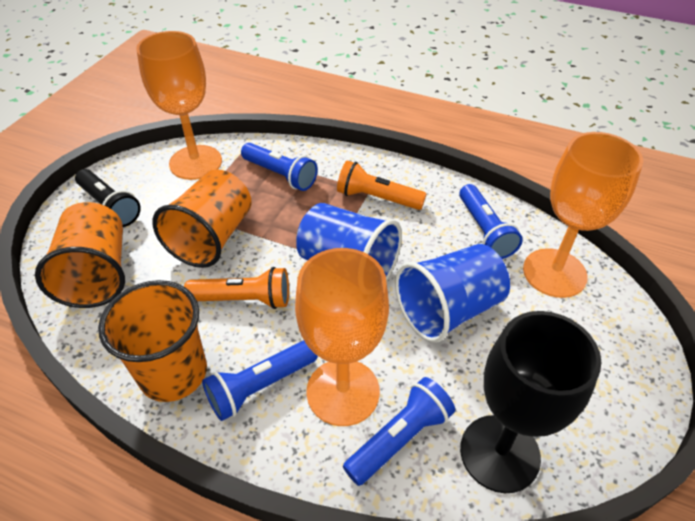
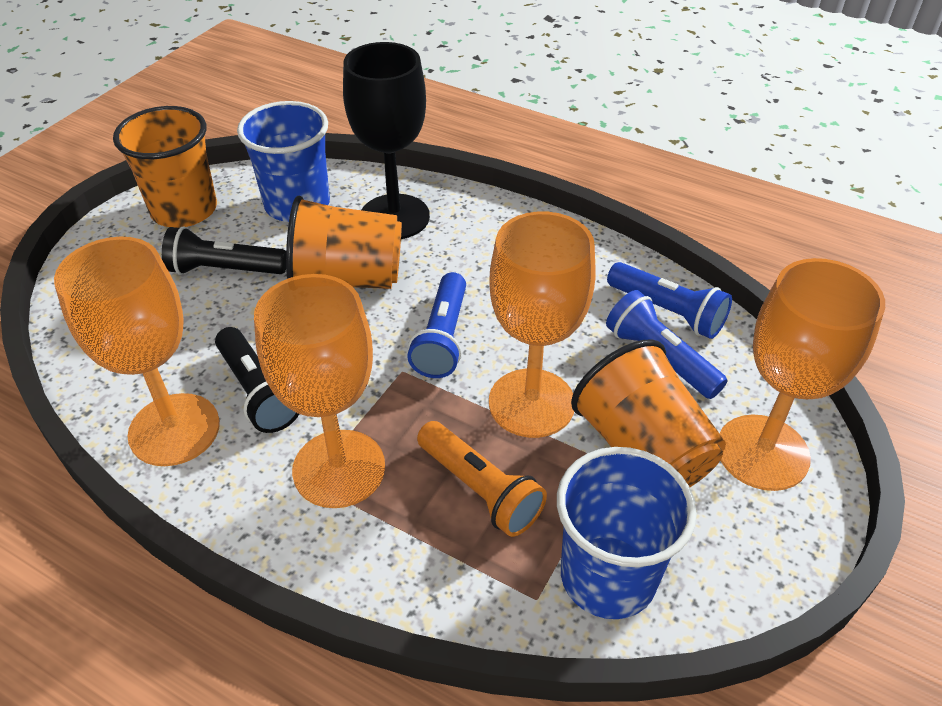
black flashlight: 1 -> 2
blue flashlight: 4 -> 3
orange flashlight: 2 -> 1
orange goblet: 3 -> 4

